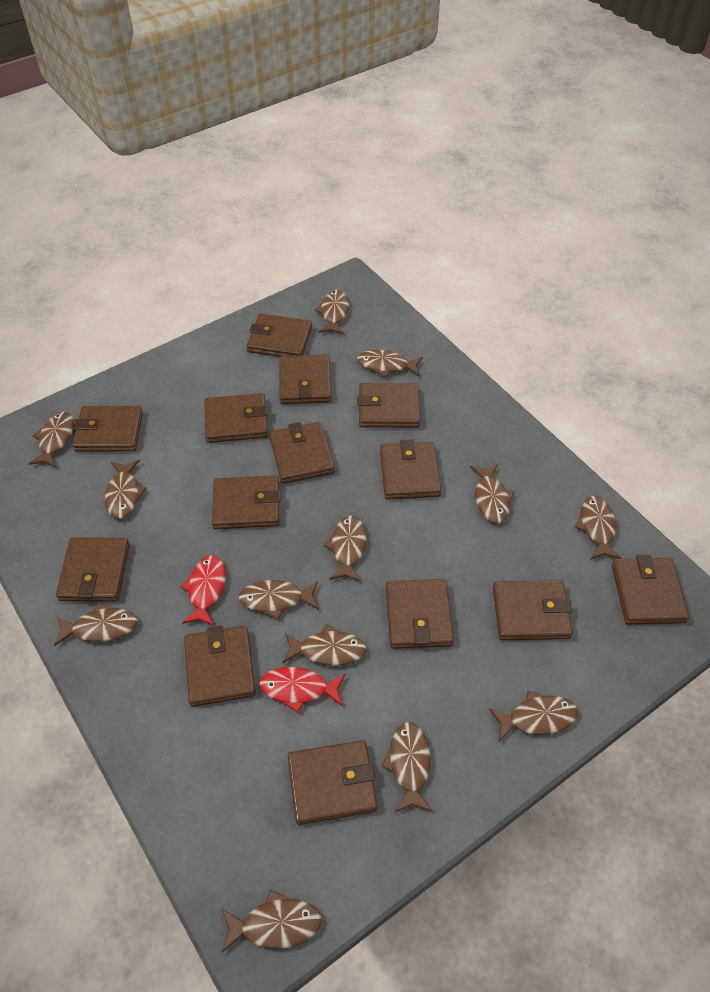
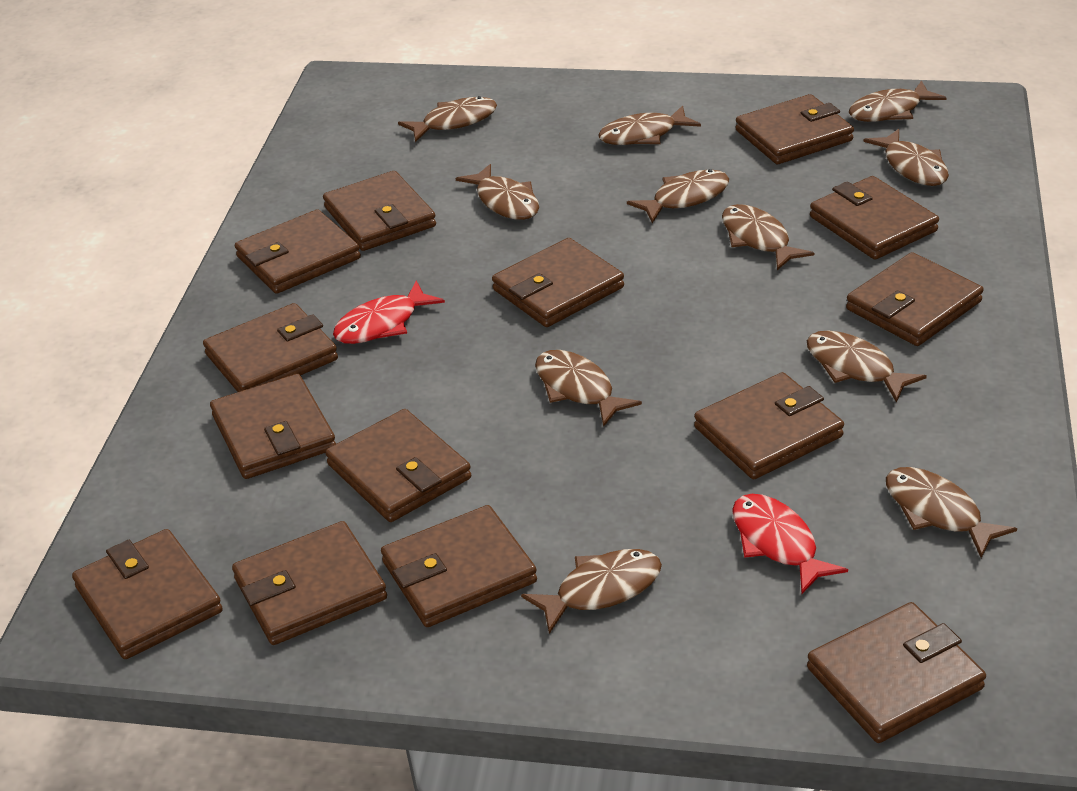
brown fish: 13 -> 11

